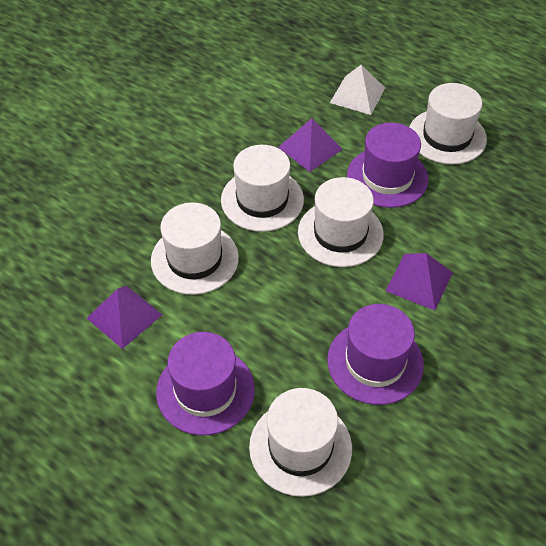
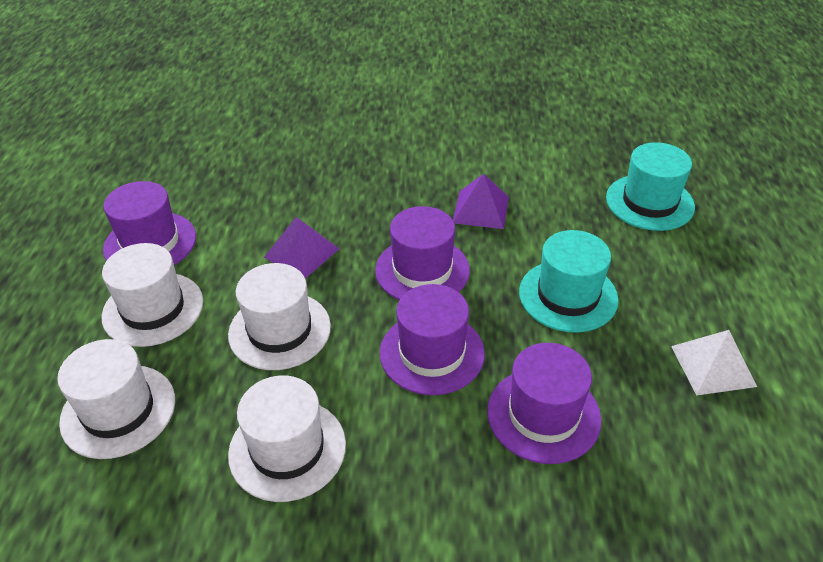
purple hat: 3 -> 4
purple pyramid: 3 -> 2
turquoise hat: 0 -> 2
white hat: 5 -> 4

